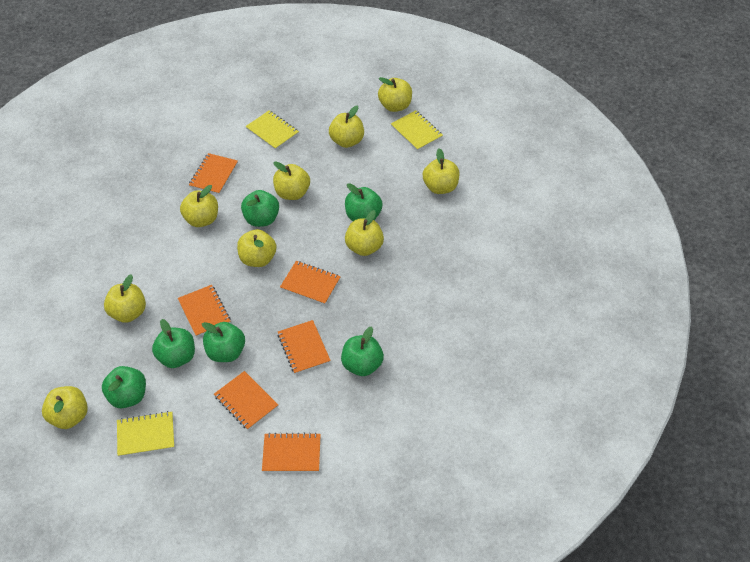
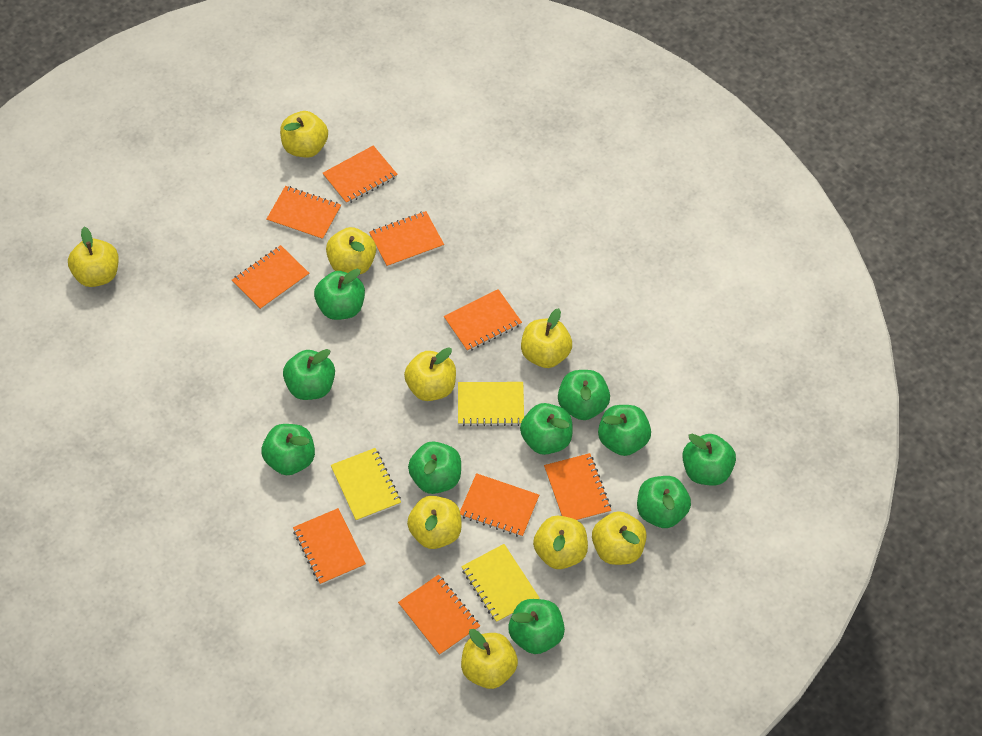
green apple: 6 -> 10
orange notebook: 6 -> 9

